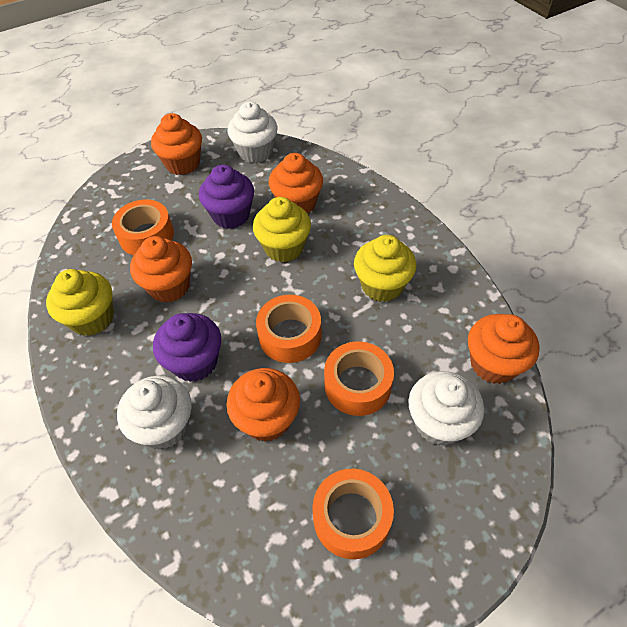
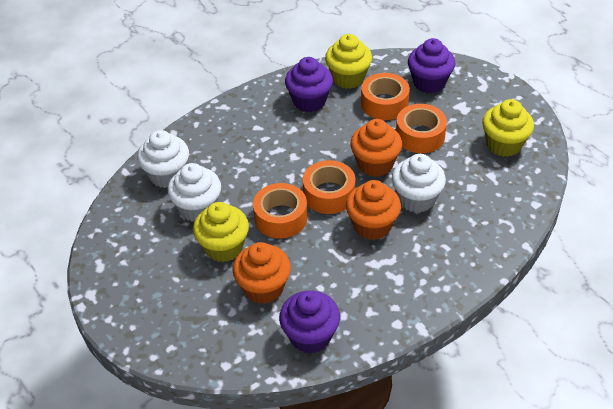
orange cupcake: 5 -> 3
purple cupcake: 2 -> 3

